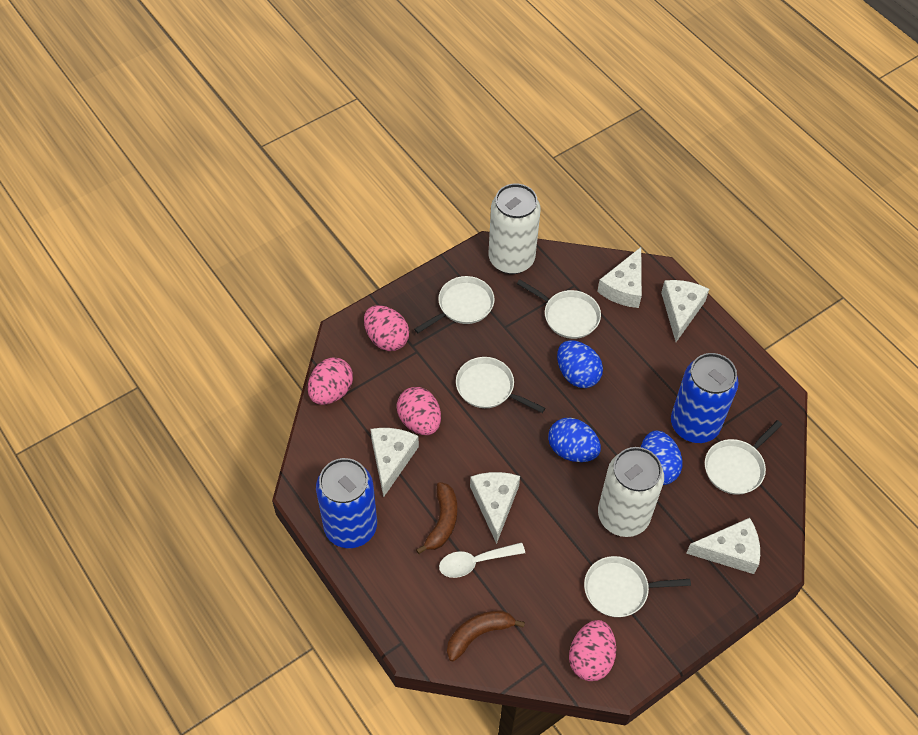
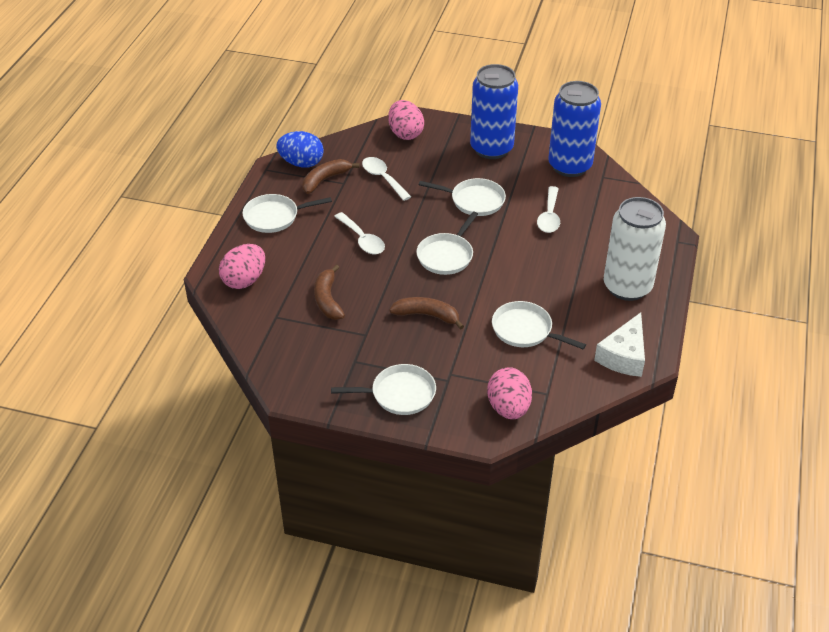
blue egg: 3 -> 1
brown banana: 2 -> 3
pink egg: 4 -> 3
white can: 2 -> 1
white cheese: 5 -> 1
white spoon: 1 -> 3

